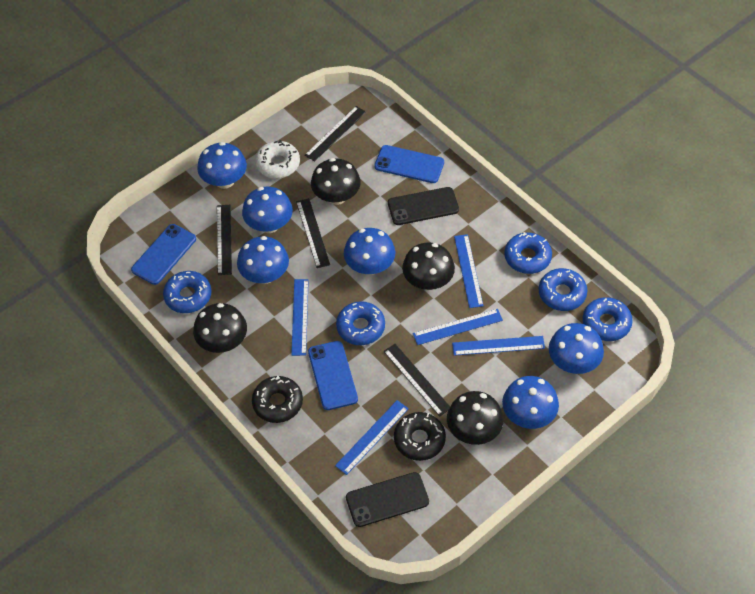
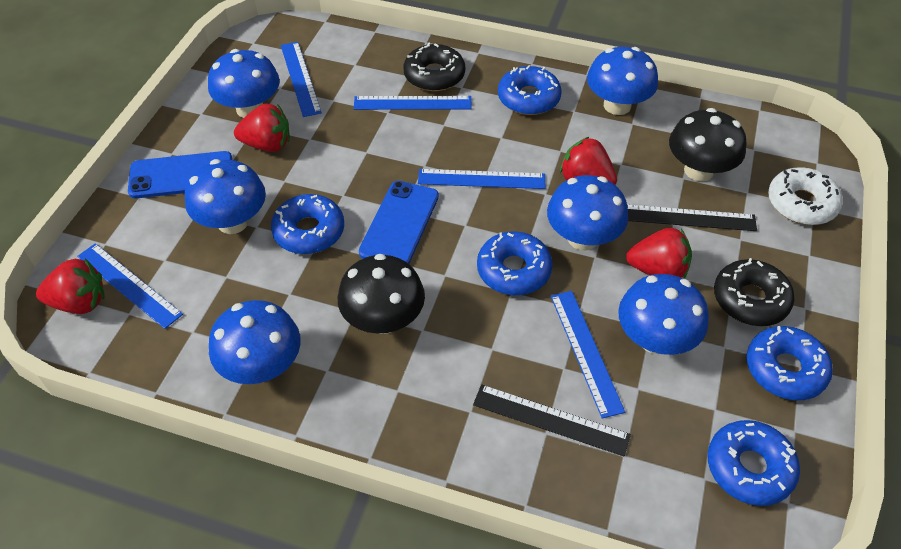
black mushroom: 4 -> 2
black phone: 2 -> 0
black ruler: 4 -> 2
blue phone: 3 -> 2
red strawberry: 0 -> 4

